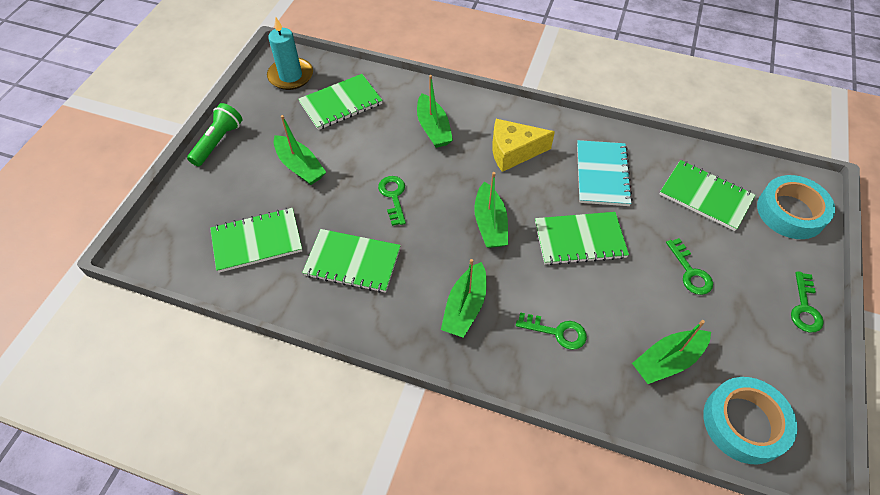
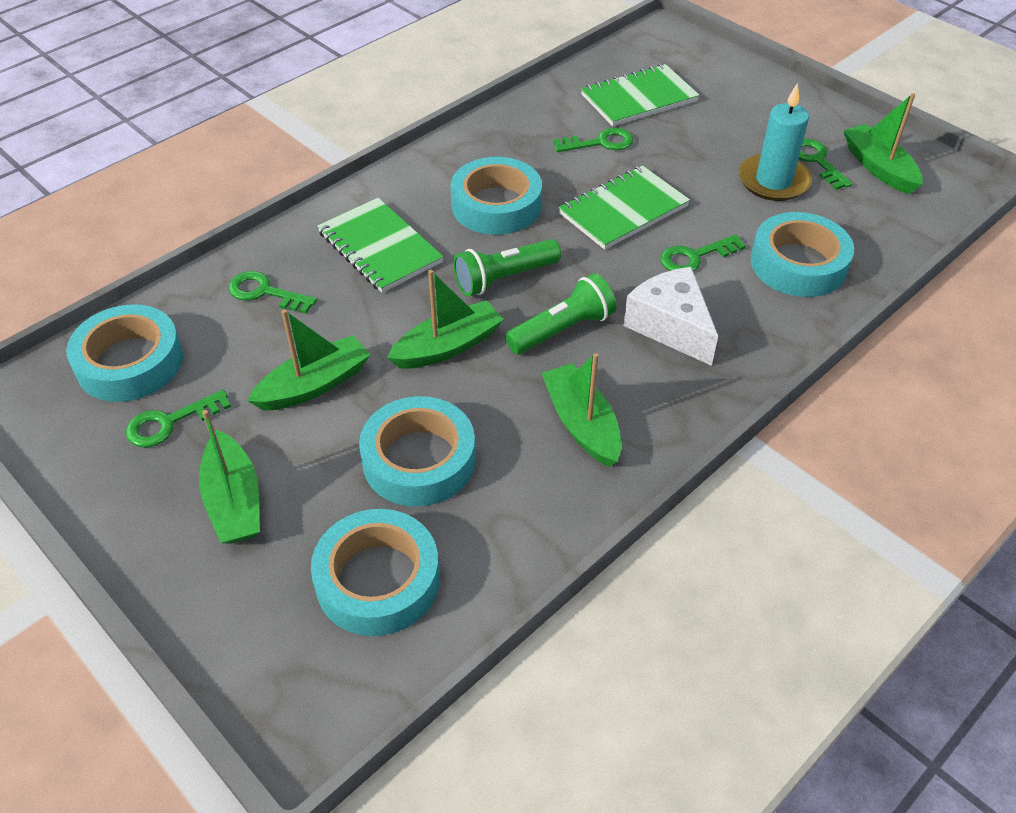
green flashlight: 1 -> 2
green key: 4 -> 5
green notebook: 5 -> 3
turquoise notebook: 1 -> 0
turquoise tape: 2 -> 5
white cheese: 0 -> 1
yellow cheese: 1 -> 0

